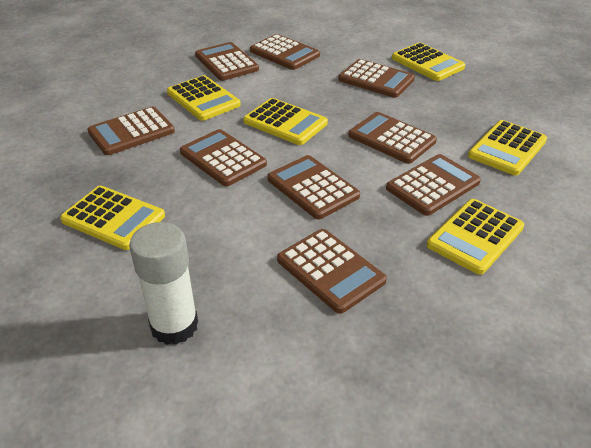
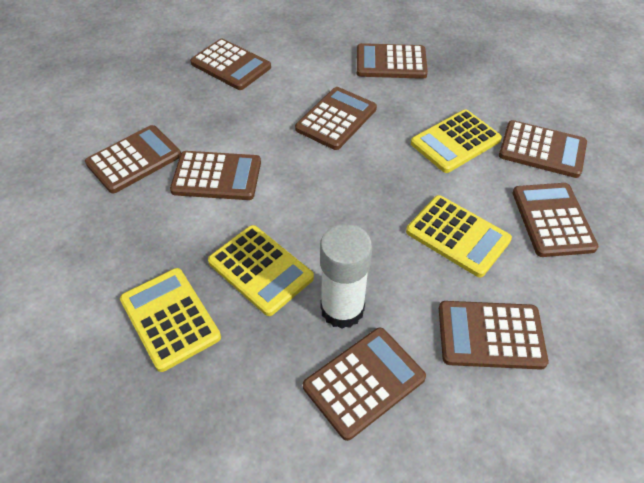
yellow calculator: 6 -> 4

